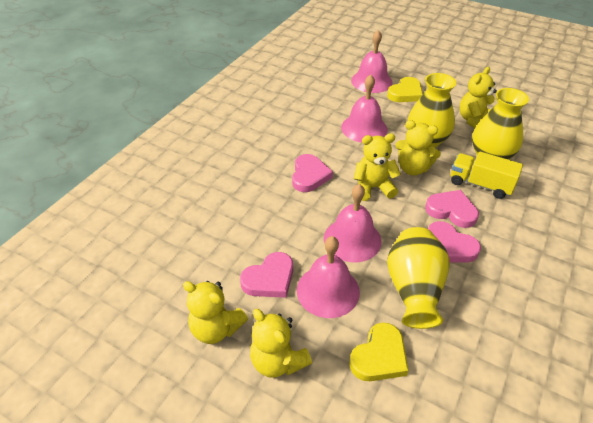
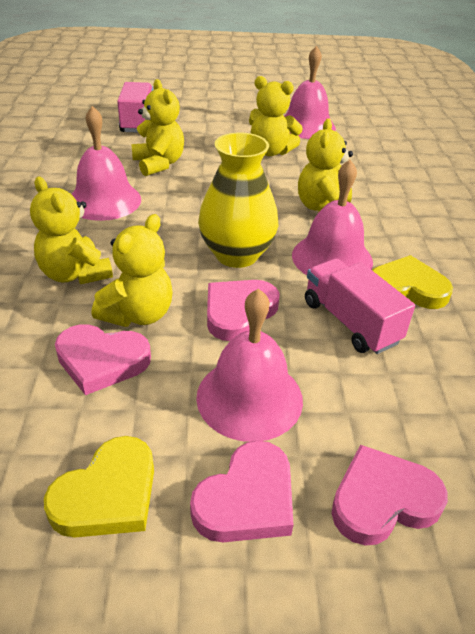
pink truck: 0 -> 2
yellow truck: 1 -> 0
yellow vase: 3 -> 1

